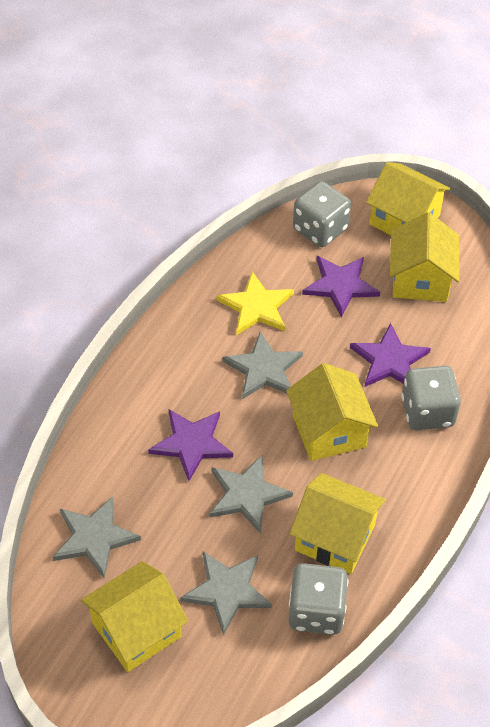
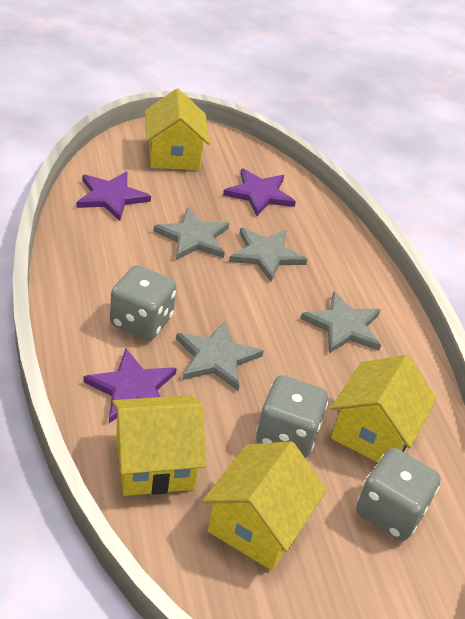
yellow house: 5 -> 4
yellow star: 1 -> 0

